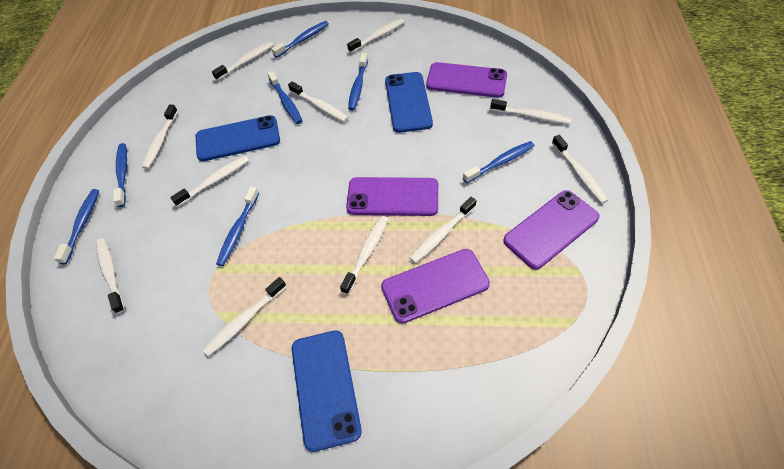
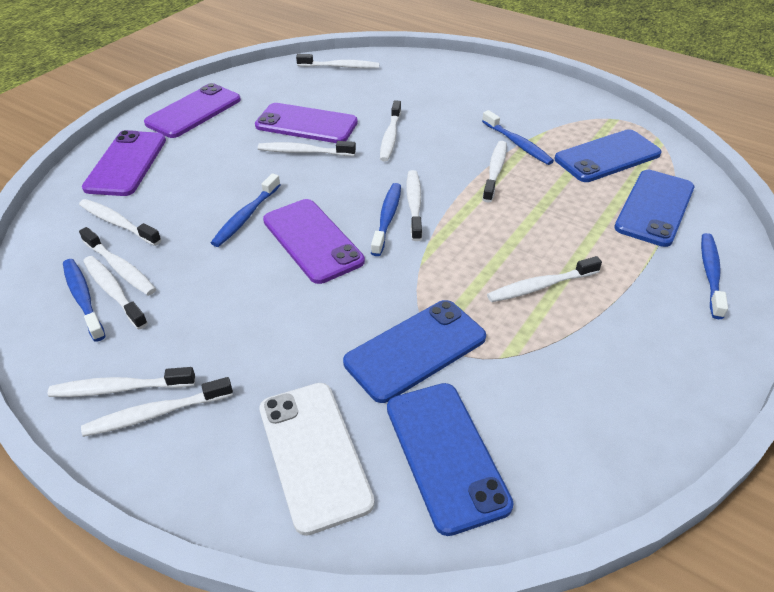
blue phone: 3 -> 4
blue toothbrush: 7 -> 5
white phone: 0 -> 1

